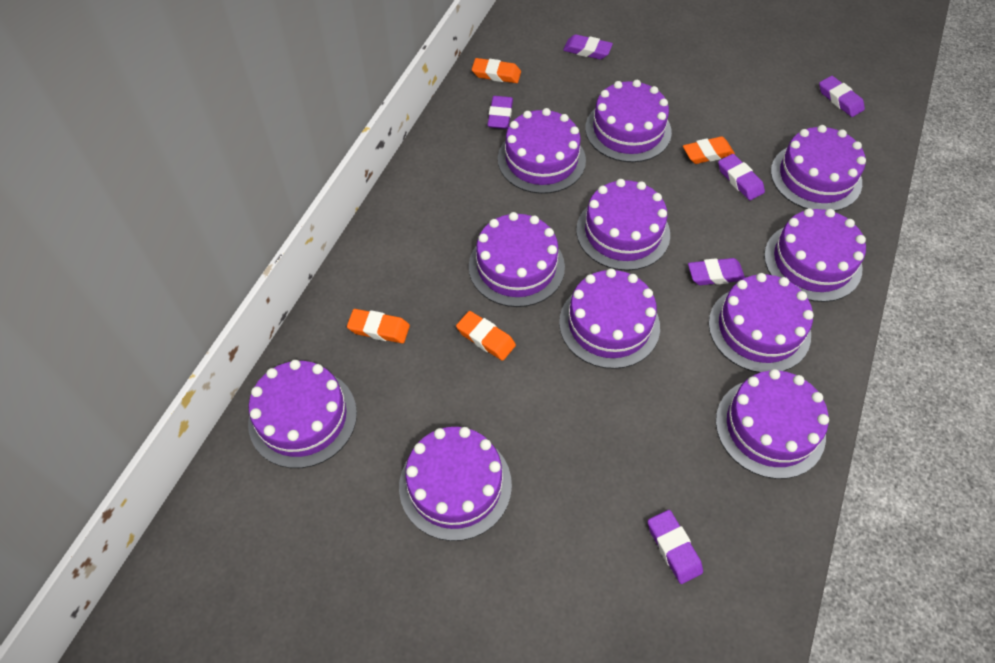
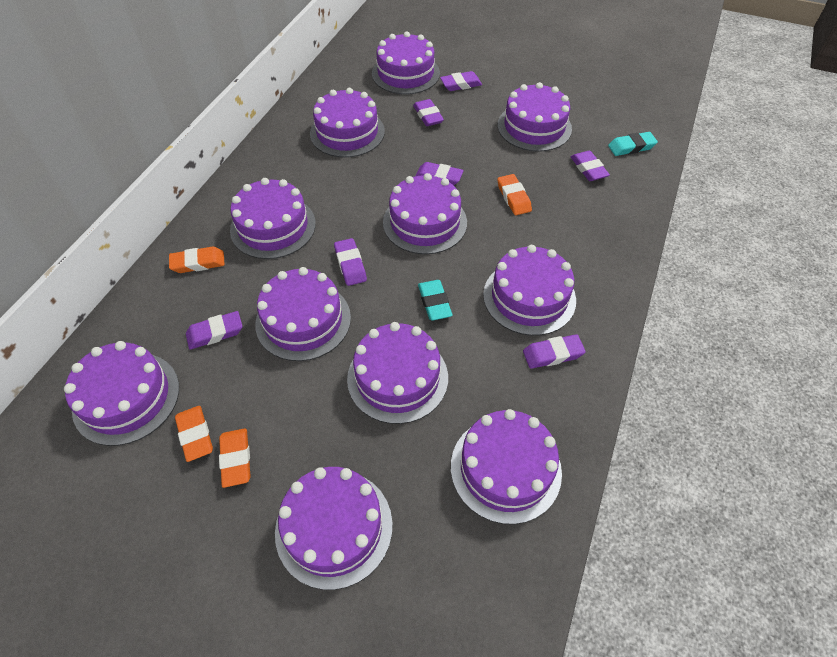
purple eraser: 6 -> 7
turquoise eraser: 0 -> 2

